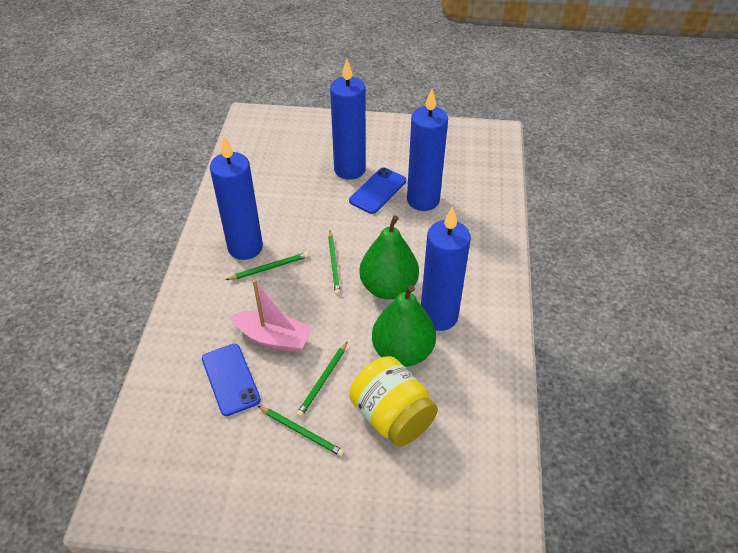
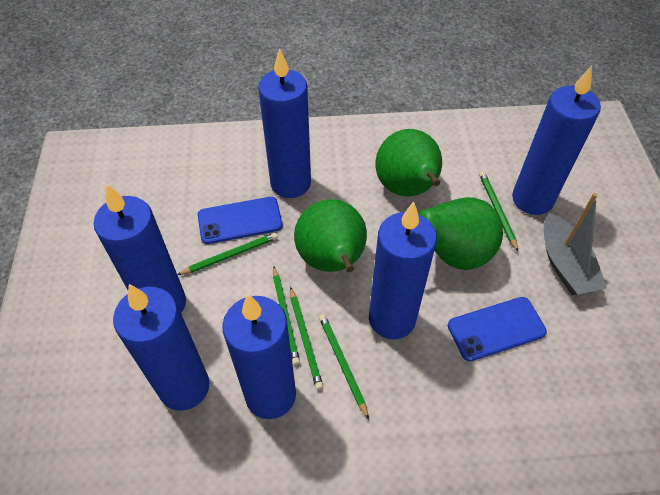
blue candle: 4 -> 6
green pear: 2 -> 3
green pencil: 4 -> 5
grey boat: 0 -> 1
pink boat: 1 -> 0
yellow jar: 1 -> 0

